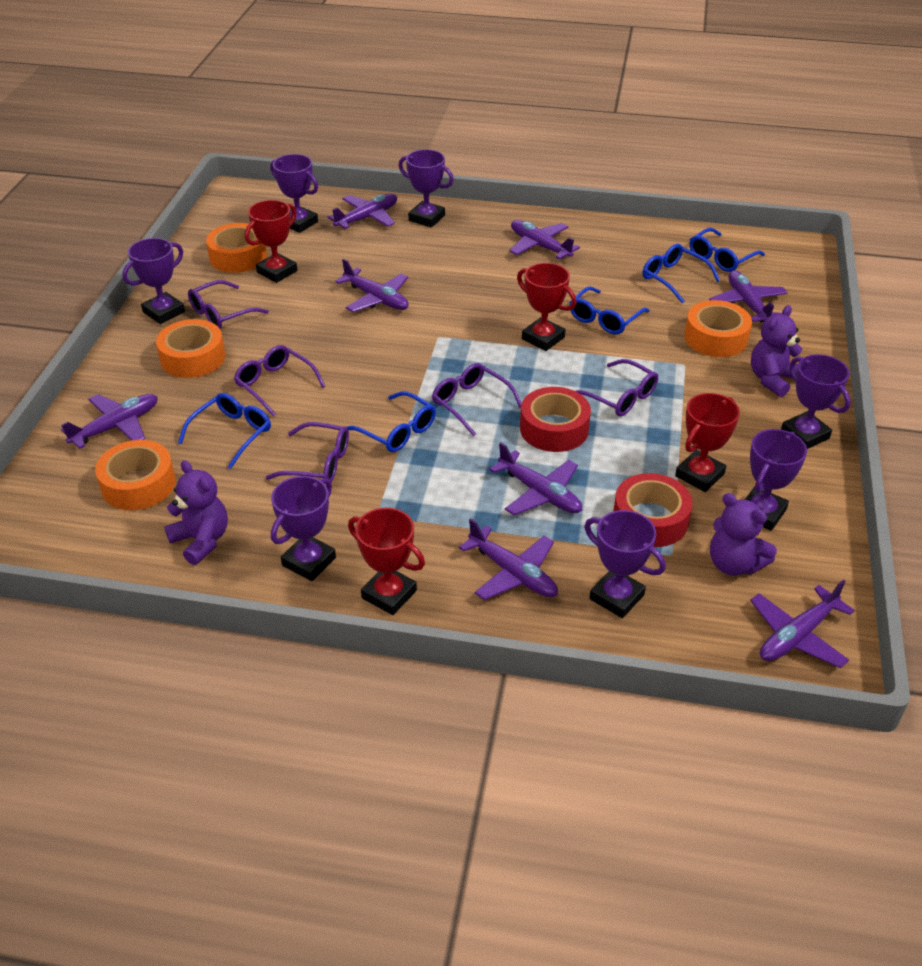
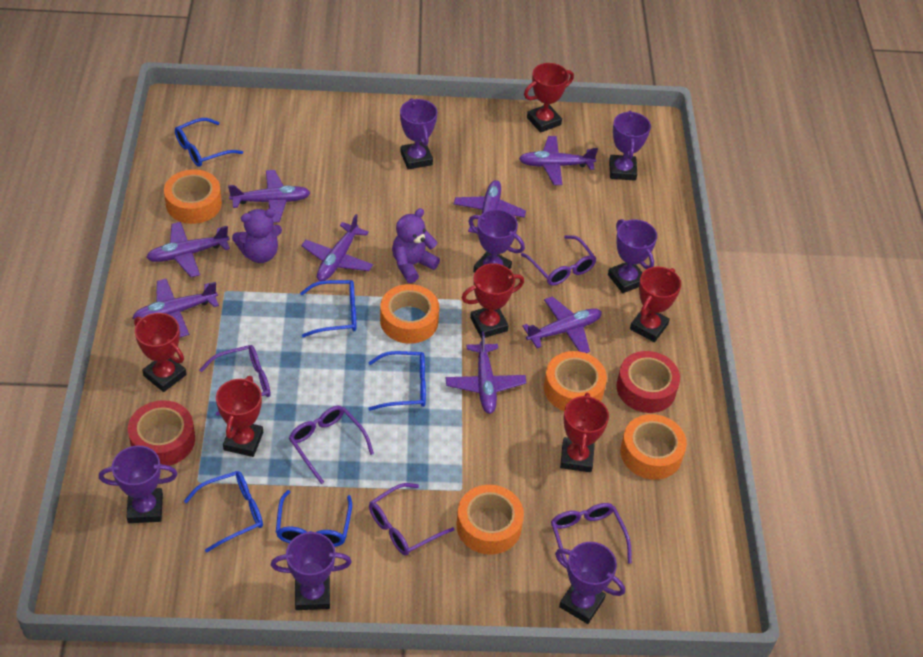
orange tape: 4 -> 5
purple teddy bear: 3 -> 2
red trophy: 4 -> 6

